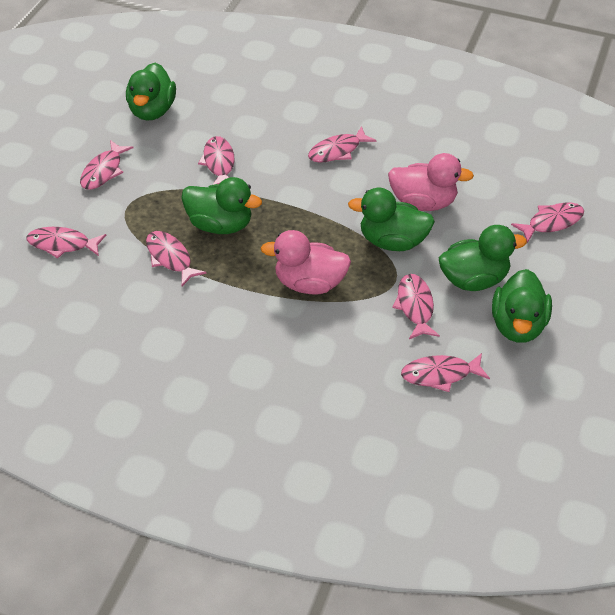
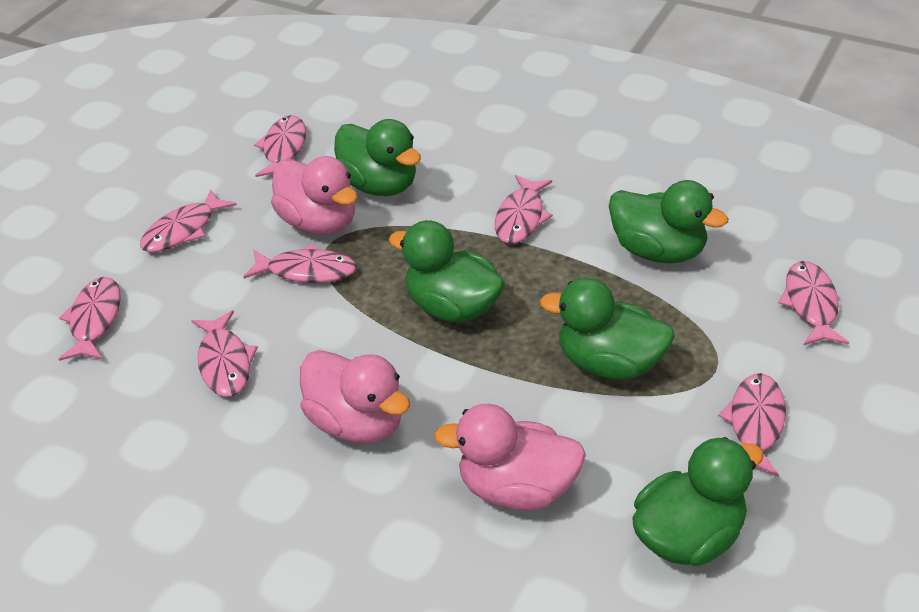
pink duck: 2 -> 3

